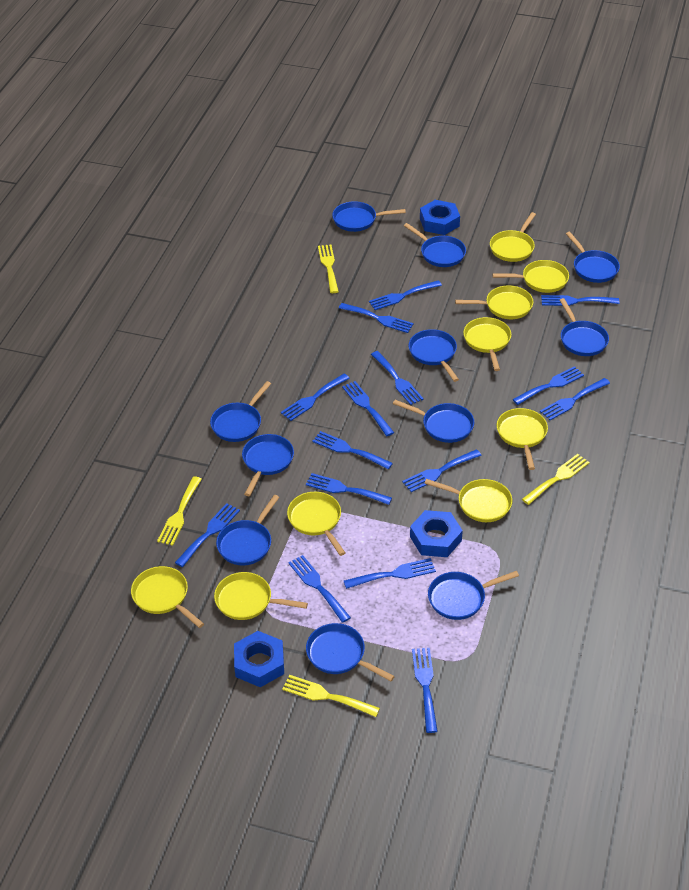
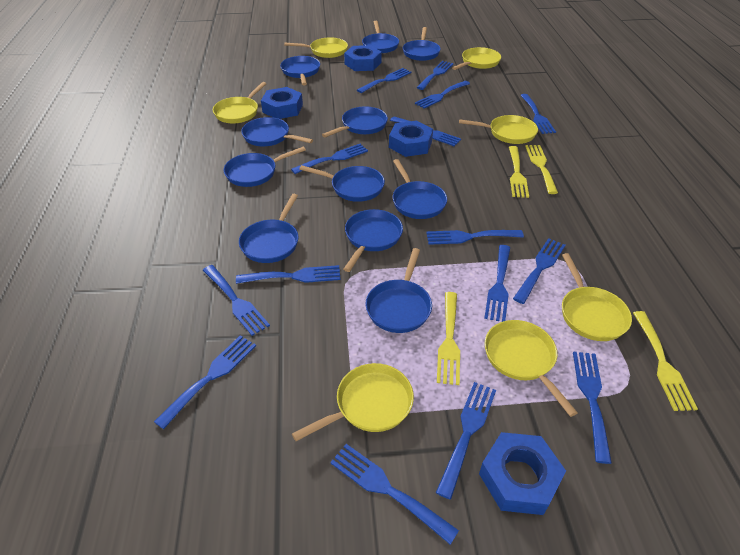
blue nut: 3 -> 4
yellow pan: 9 -> 7

